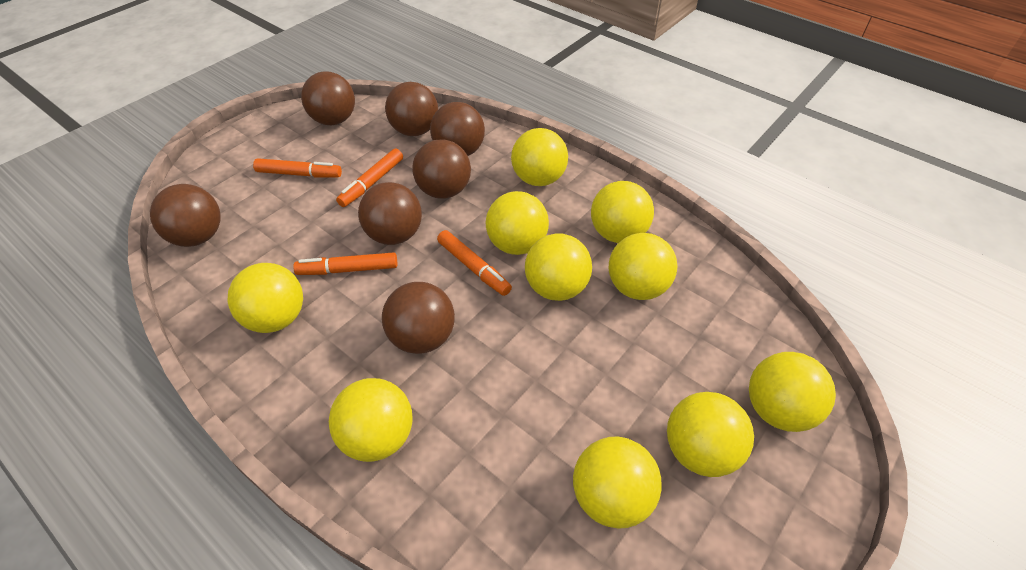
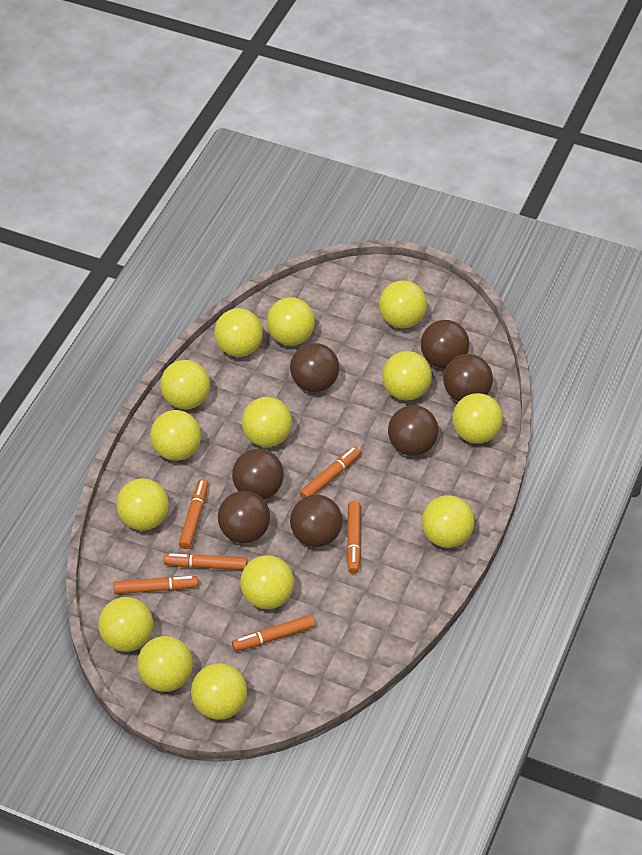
orange marker: 4 -> 6
yellow ball: 10 -> 14

